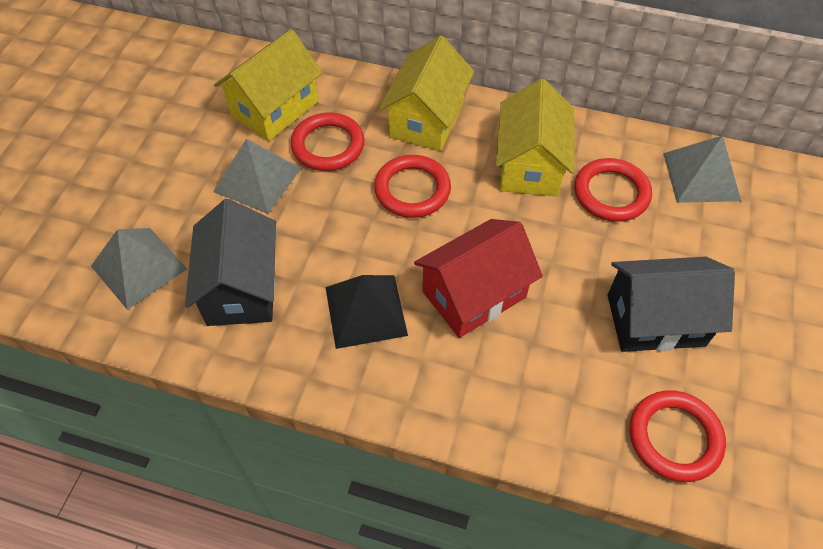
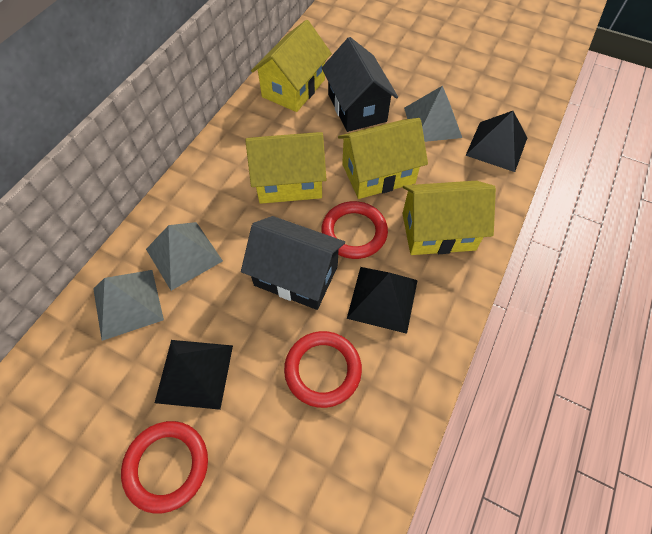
black pyramid: 1 -> 3
red house: 1 -> 0
red ring: 4 -> 3
yellow house: 3 -> 4

